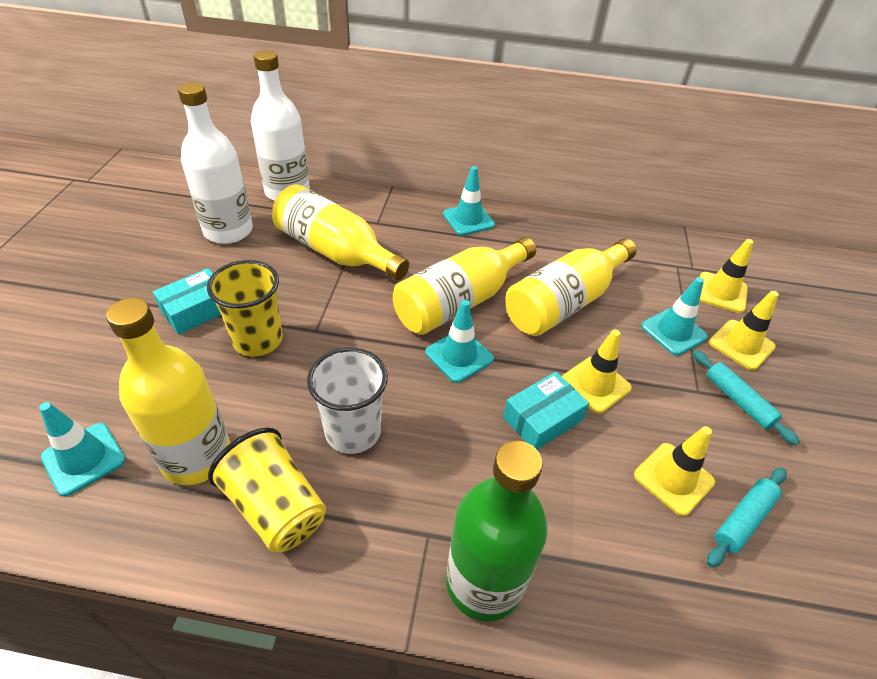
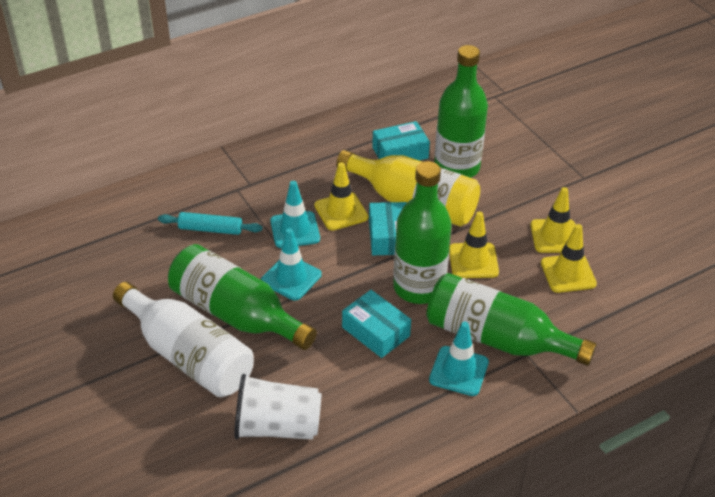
green bottle: 1 -> 4
turquoise box: 2 -> 3
turquoise rolling pin: 2 -> 1
turquoise traffic cone: 4 -> 3
white bottle: 2 -> 1
yellow bottle: 4 -> 1
yellow cup: 2 -> 0

